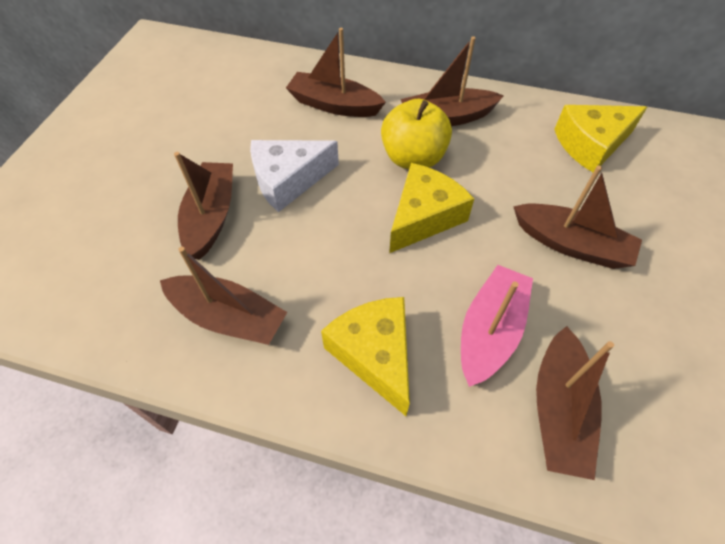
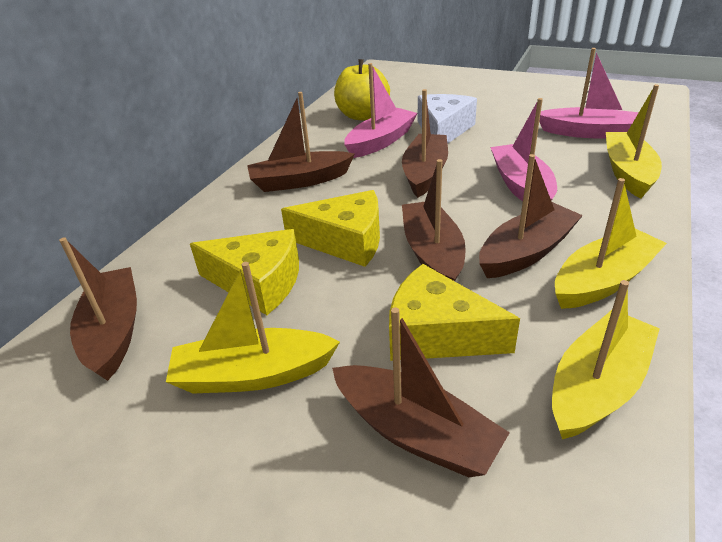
pink boat: 1 -> 3
yellow boat: 0 -> 4

